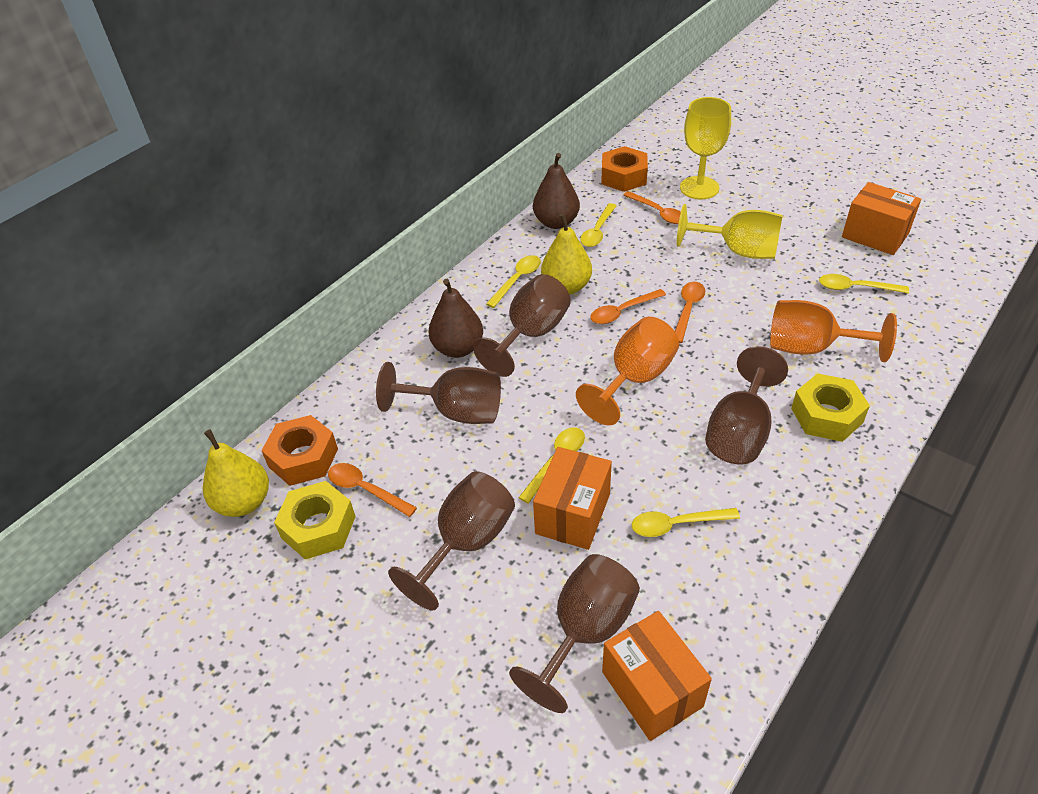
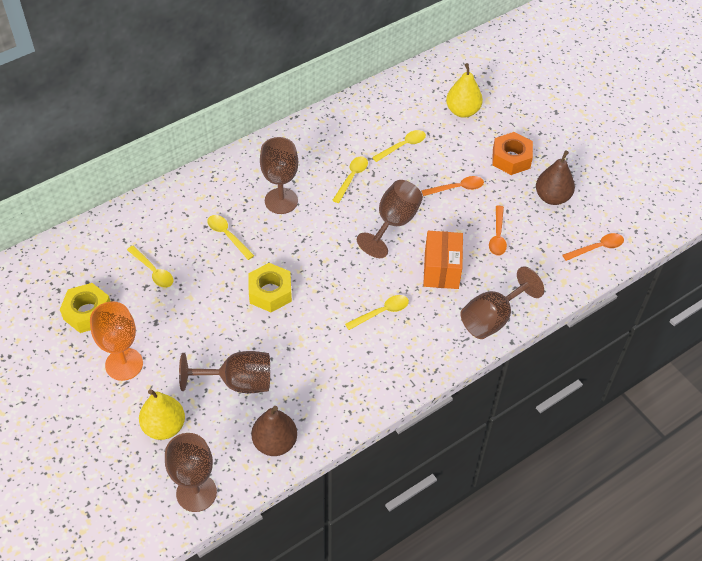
orange box: 3 -> 1
orange goblet: 2 -> 1
orange nut: 2 -> 1
orange spoon: 4 -> 3
yellow goblet: 2 -> 0

